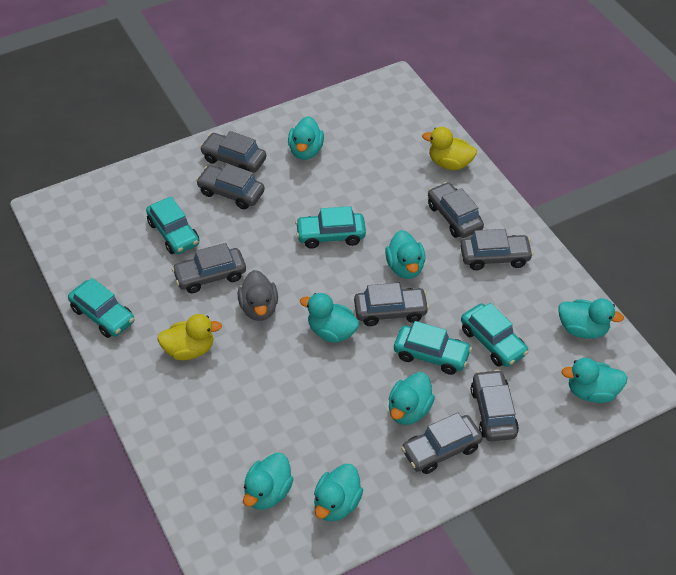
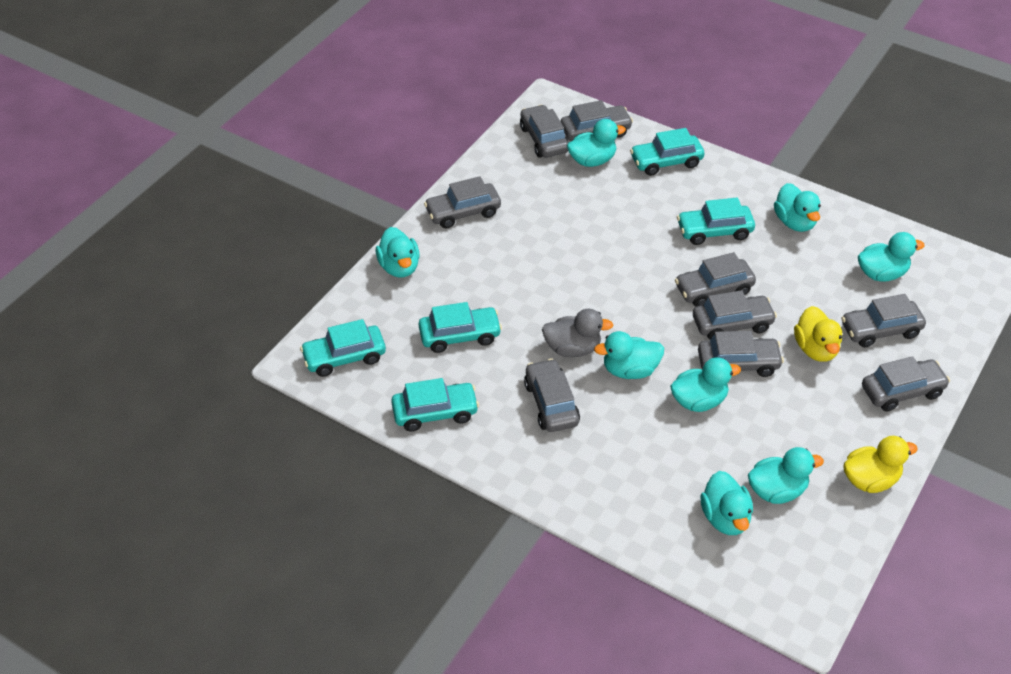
grey car: 8 -> 9

